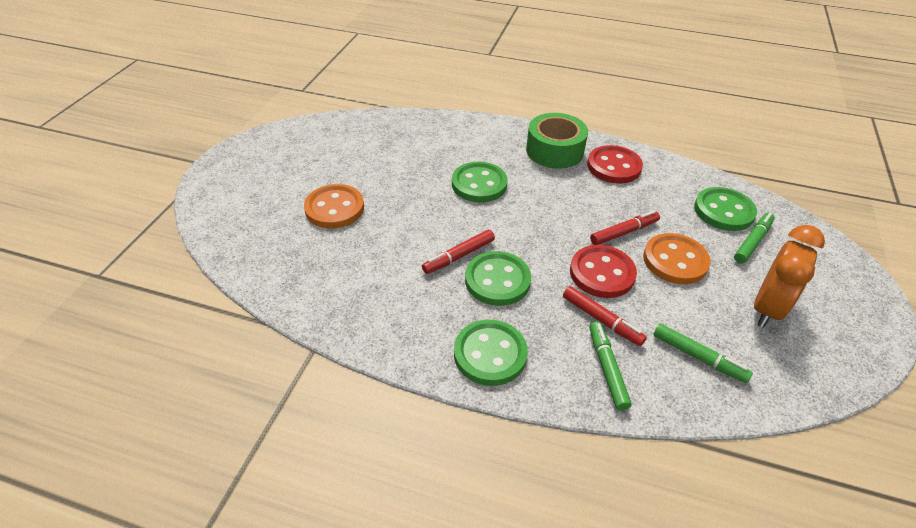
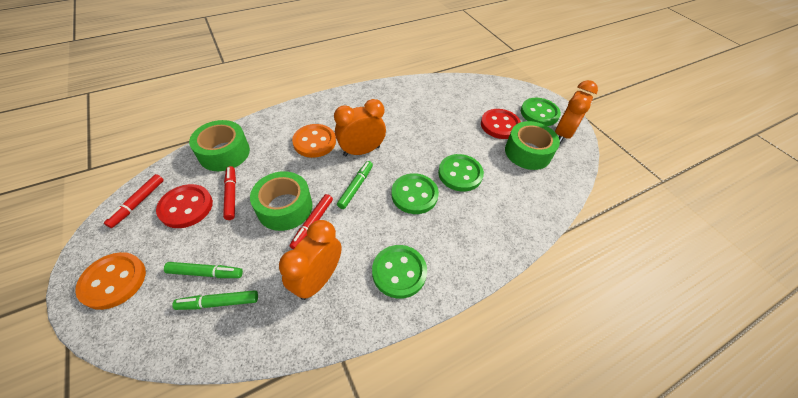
green tape: 1 -> 3
orange clock: 1 -> 3

